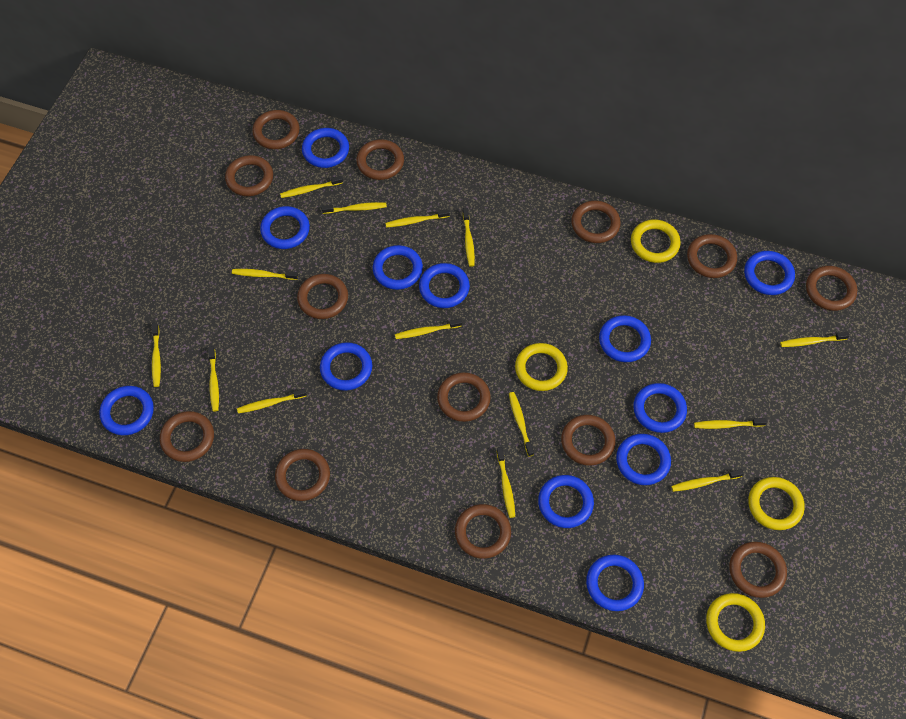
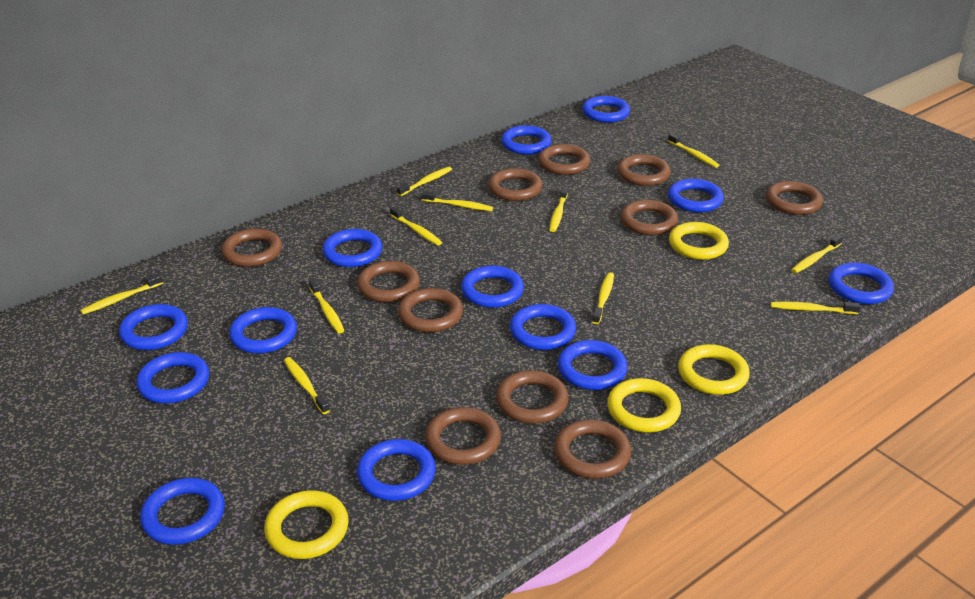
blue ring: 12 -> 13
brown ring: 13 -> 11
yellow toothbrush: 14 -> 11

